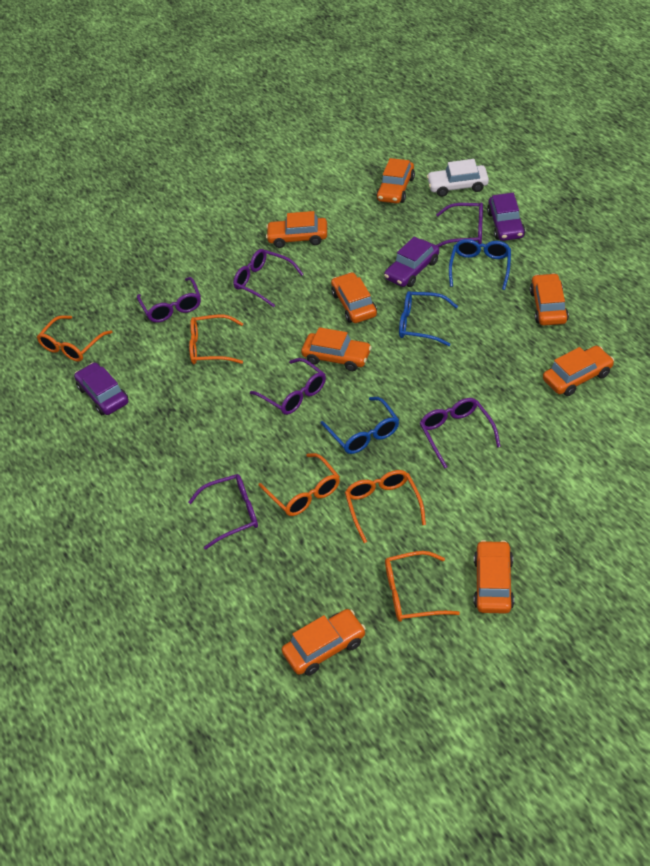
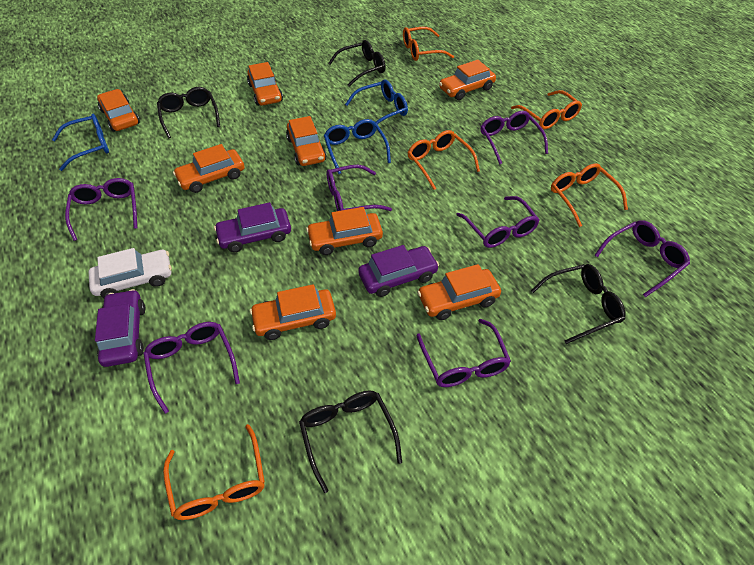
black glasses: 0 -> 4
purple glasses: 6 -> 7

